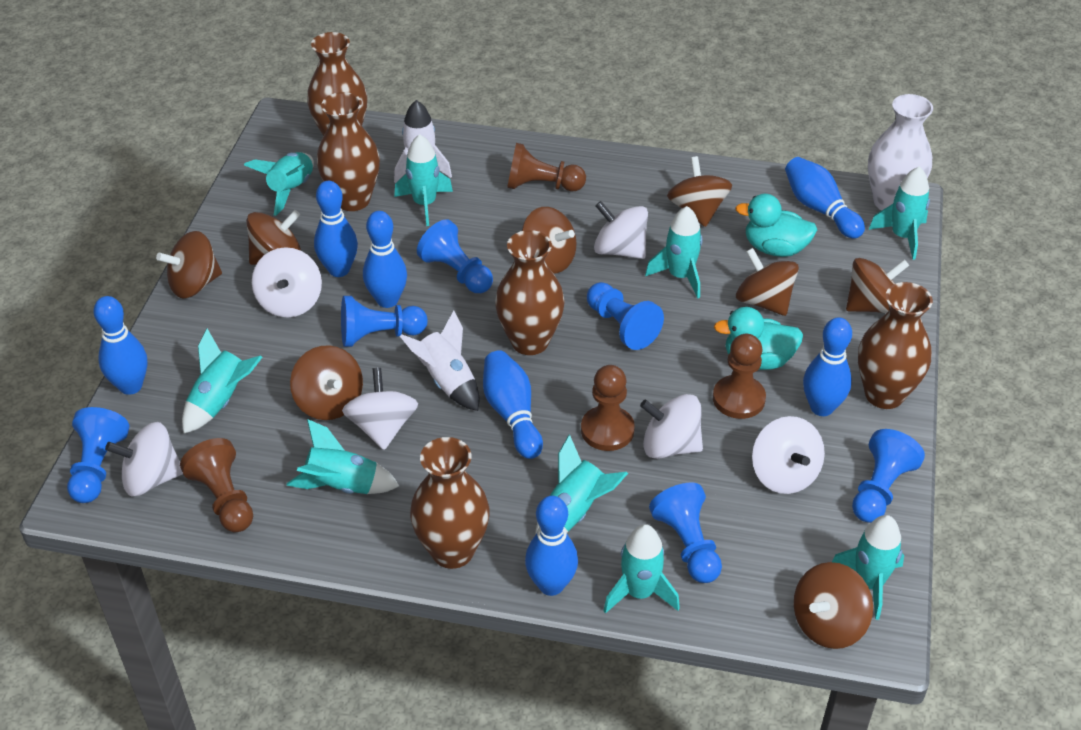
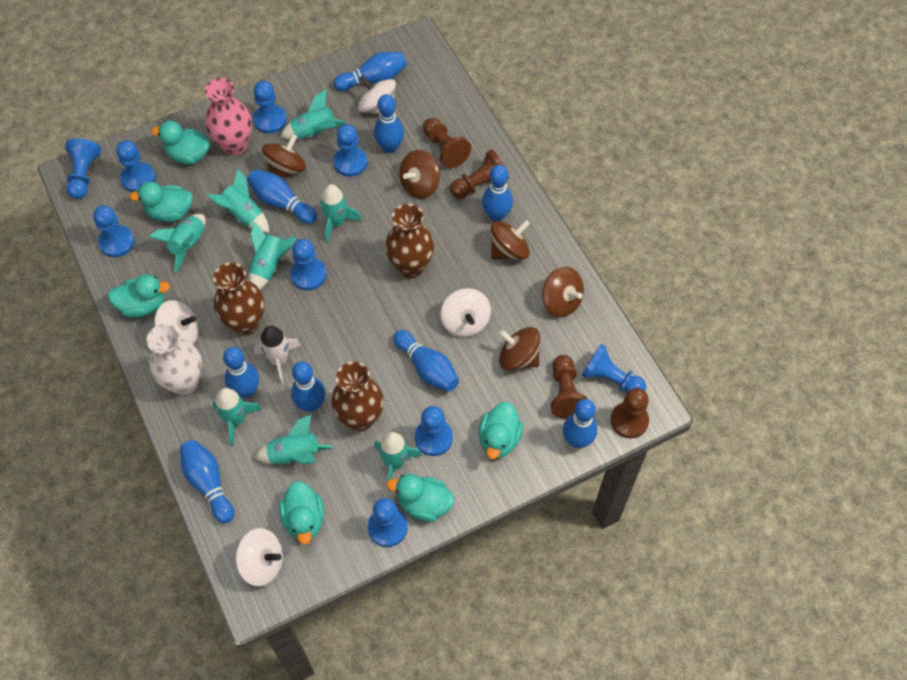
blue bowling pin: 7 -> 9
blue pawn: 6 -> 9
brown spinning top: 8 -> 5
brown vase: 5 -> 3
pink vase: 0 -> 1
turquoise duck: 2 -> 6
turquoise rocket: 9 -> 8
white rocket: 2 -> 1
white spinning top: 6 -> 4

